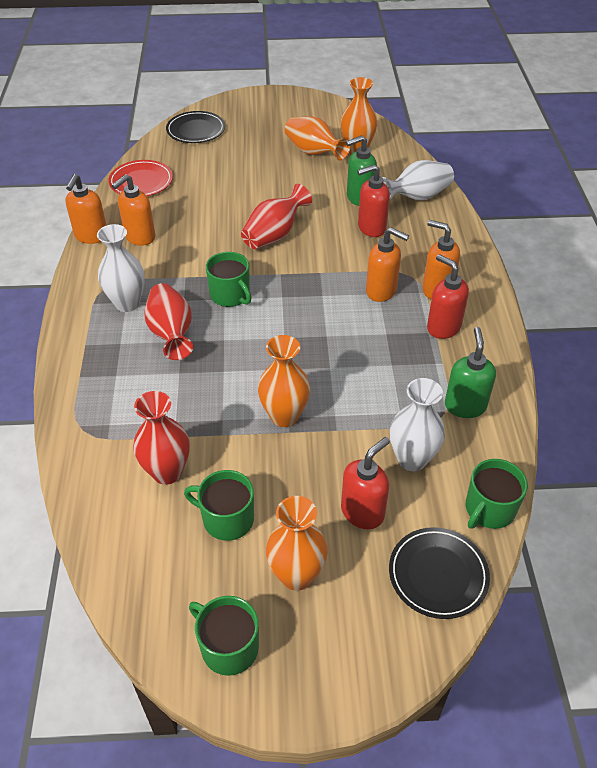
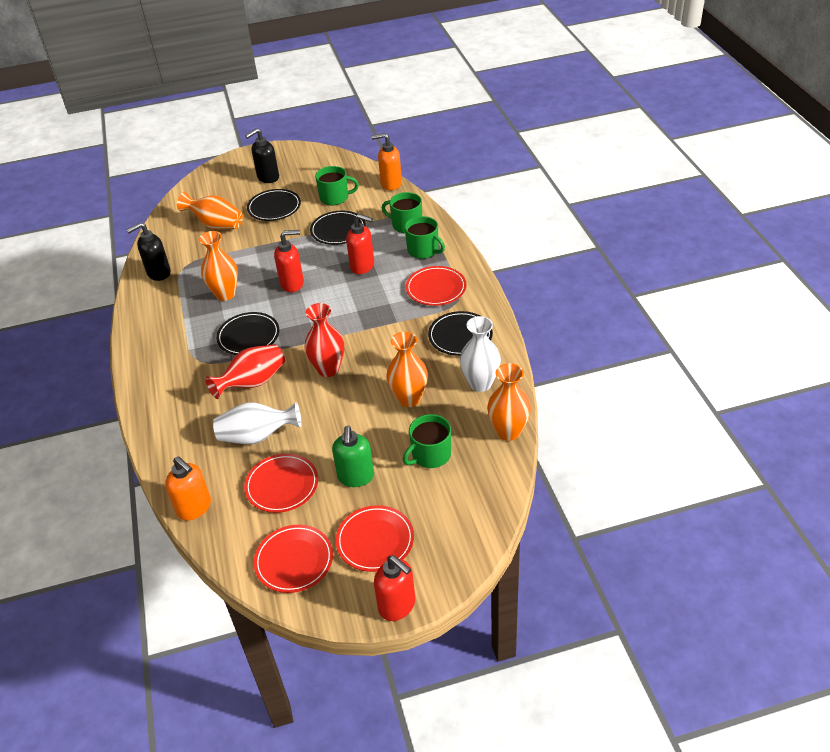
black plate: 2 -> 4
black soap dispenser: 0 -> 2
green soap dispenser: 2 -> 1
orange soap dispenser: 4 -> 2
red plate: 1 -> 4
red vase: 3 -> 2
white vase: 3 -> 2

